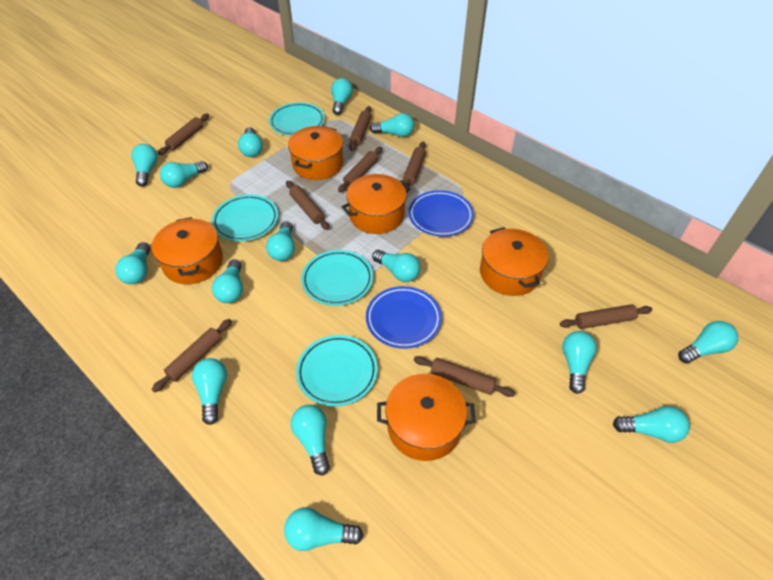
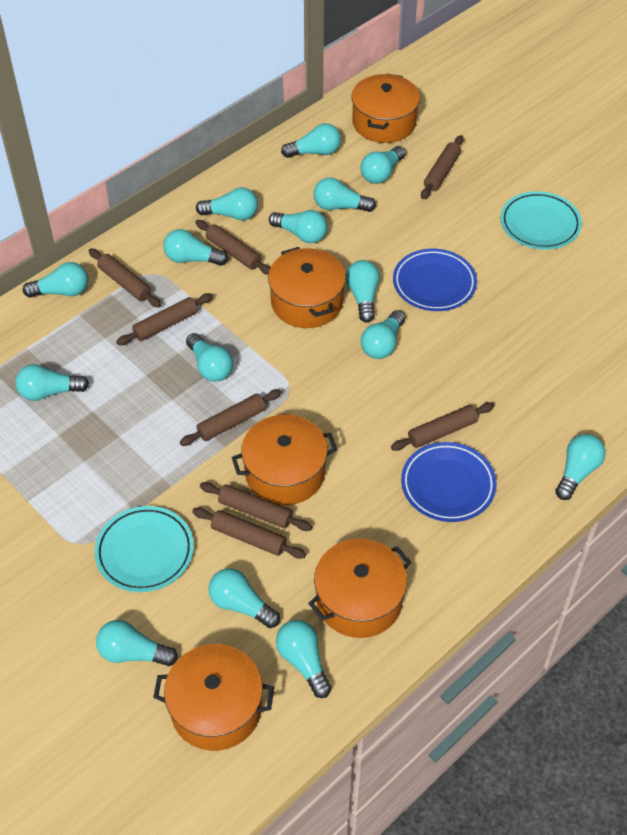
turquoise plate: 4 -> 2

